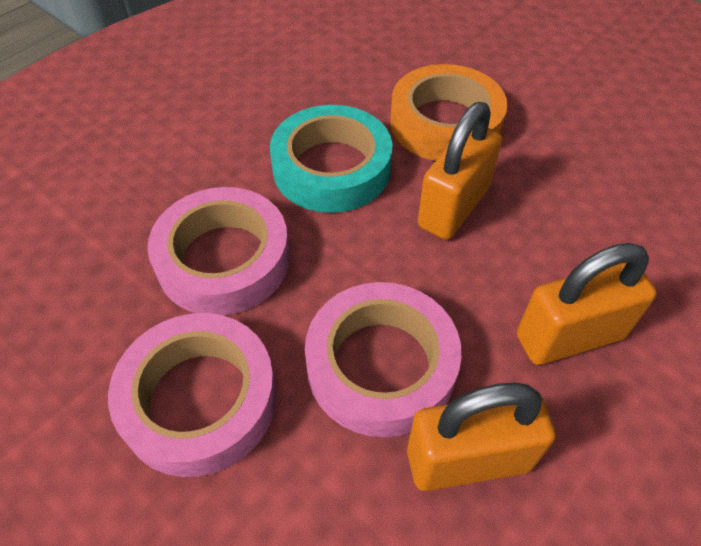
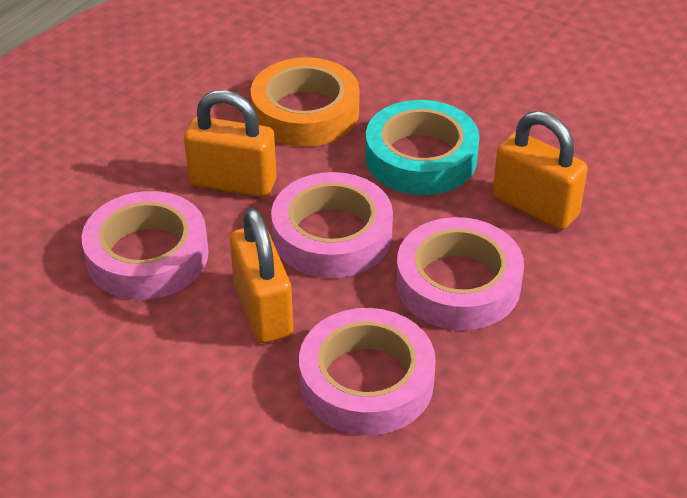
pink tape: 3 -> 4

